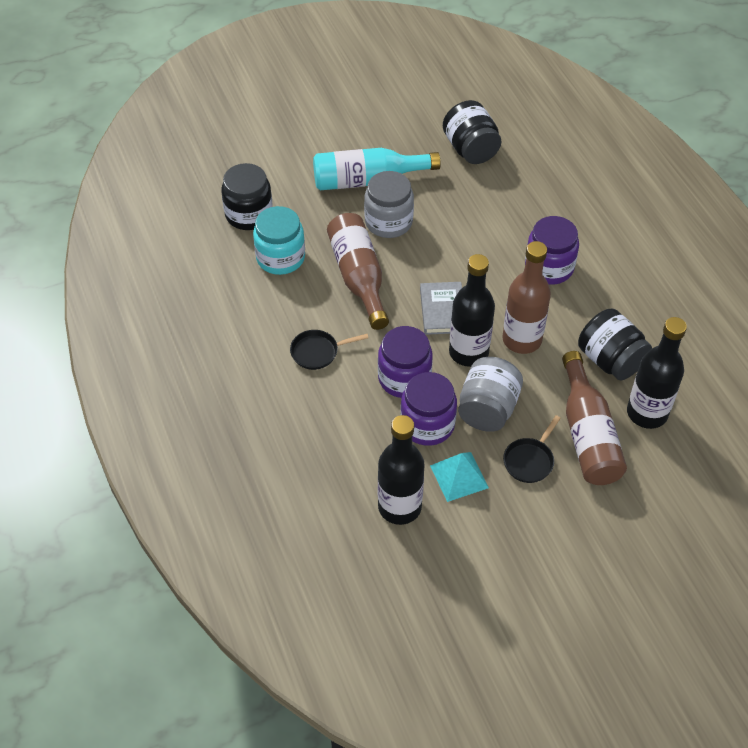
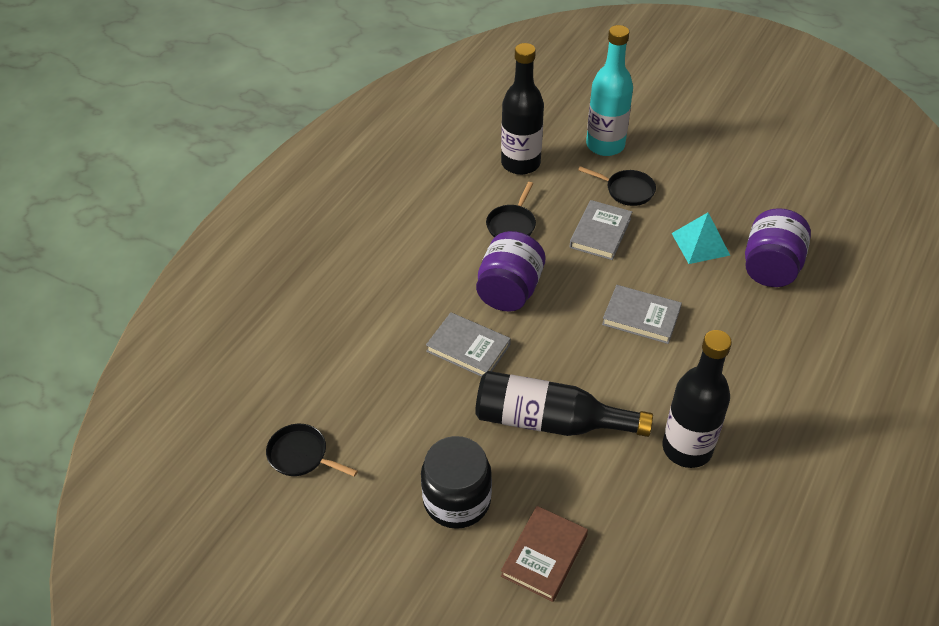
black jar: 3 -> 1
black pan: 2 -> 3
brown book: 0 -> 1
brown bottle: 3 -> 0
grey book: 1 -> 3
grey jar: 2 -> 0
purple jar: 3 -> 2
turquoise jar: 1 -> 0

